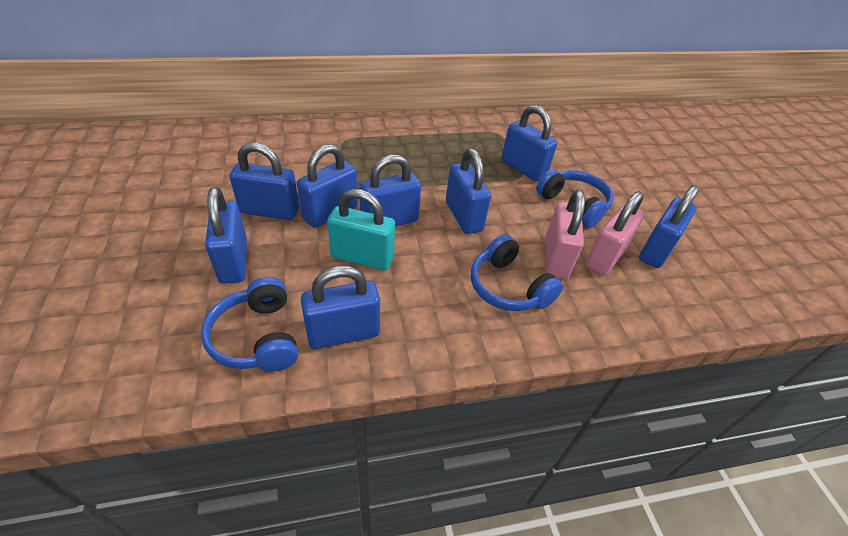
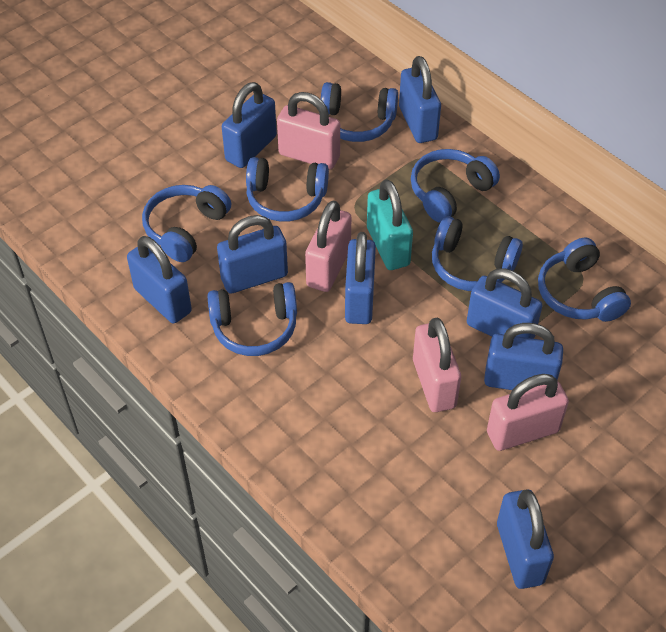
blue headphones: 3 -> 7
pink padlock: 2 -> 4

